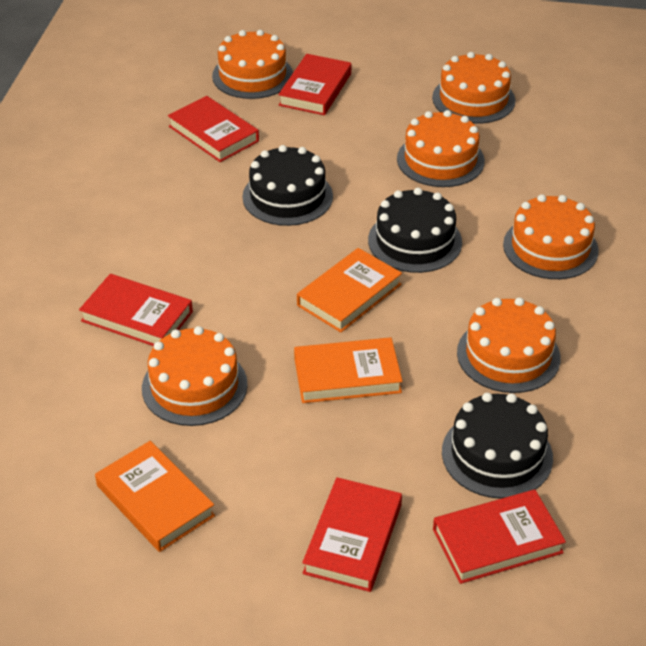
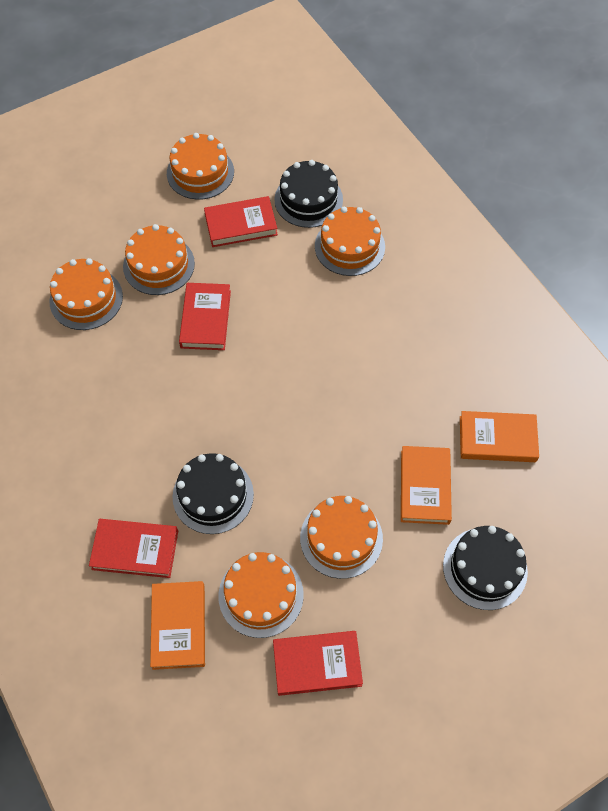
red book: 5 -> 4

